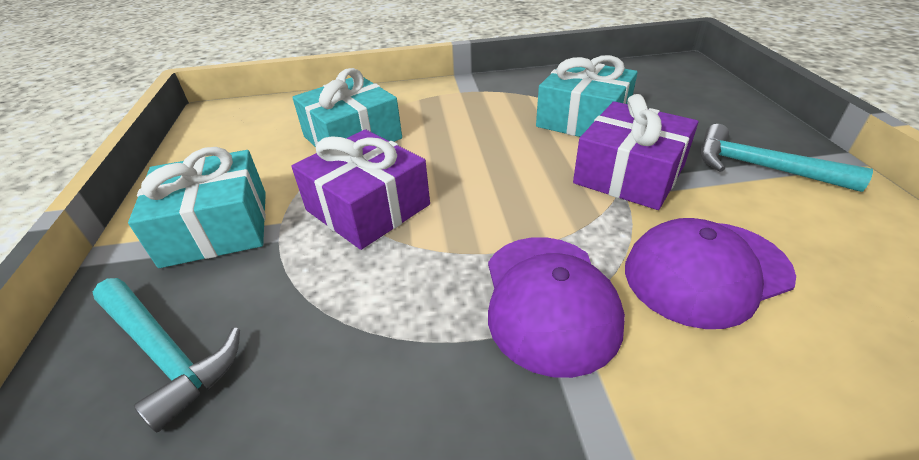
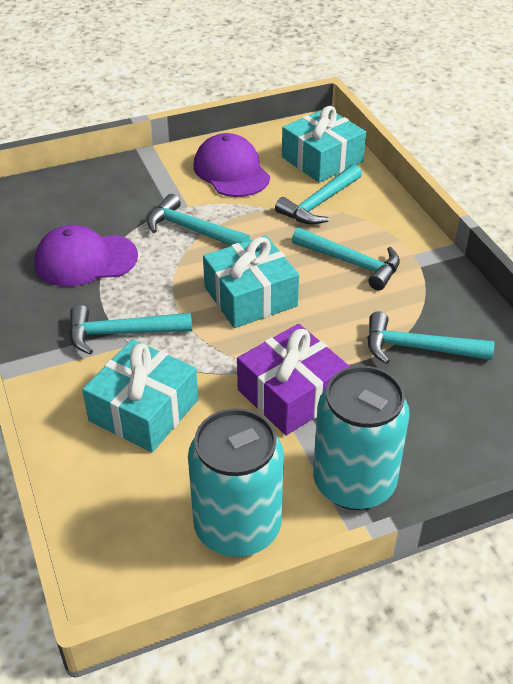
purple gift: 2 -> 1
turquoise can: 0 -> 2
turquoise hammer: 2 -> 5

